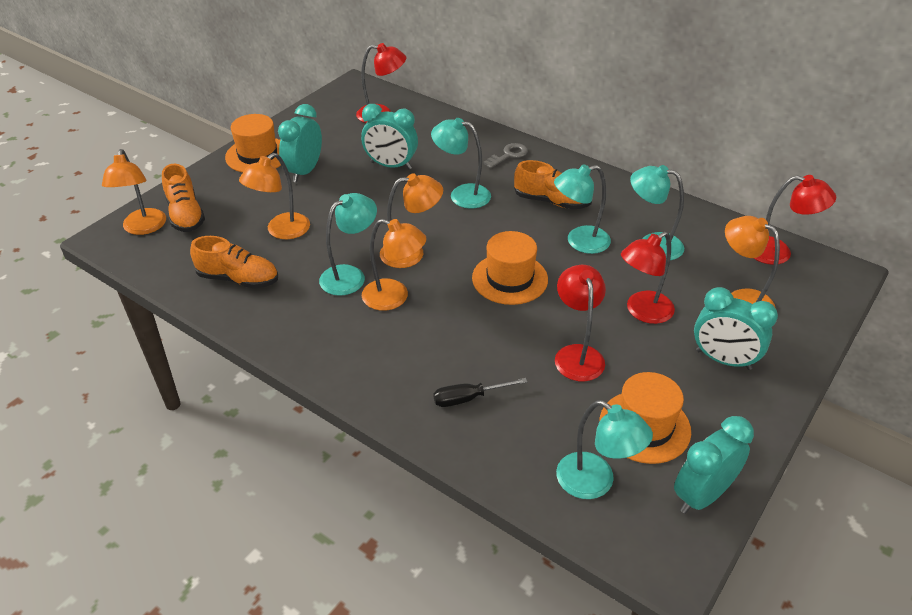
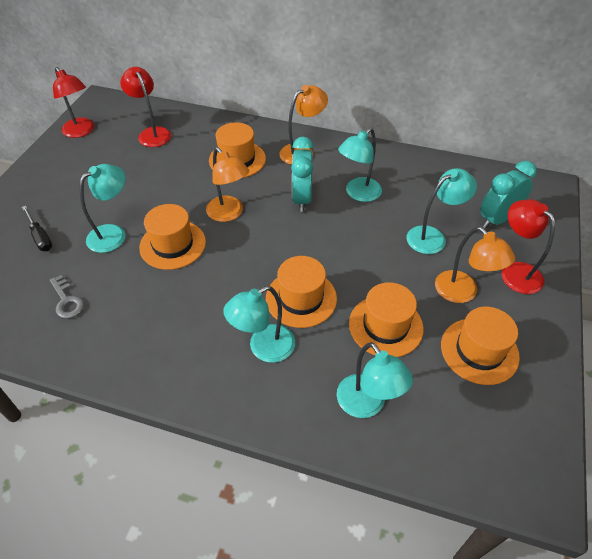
orange hat: 3 -> 5
orange lamp: 5 -> 3
orange shoe: 3 -> 0
red lamp: 4 -> 3
turquoise clock: 4 -> 2

